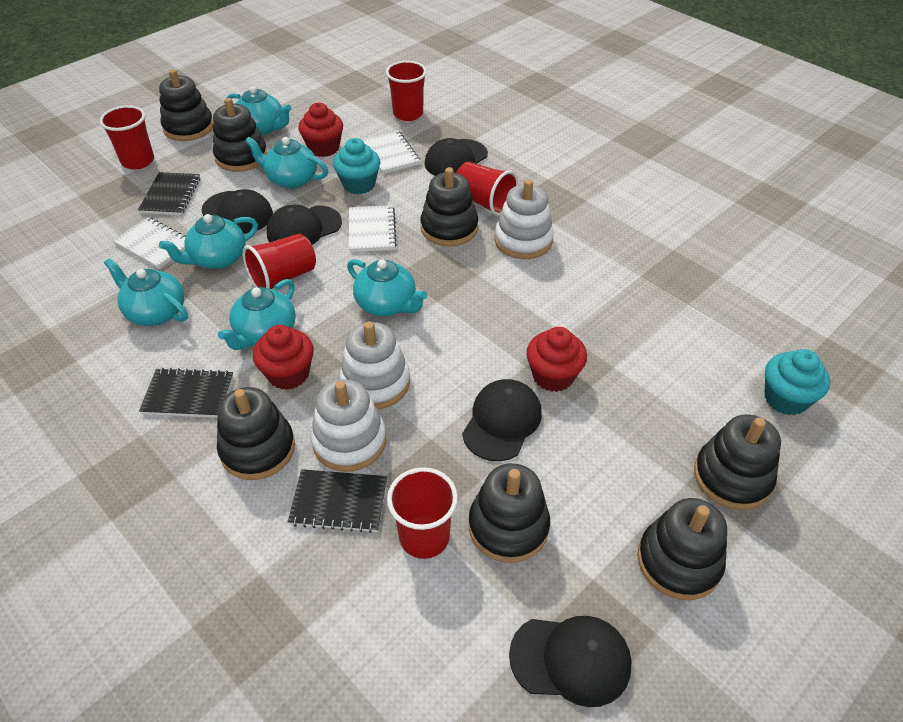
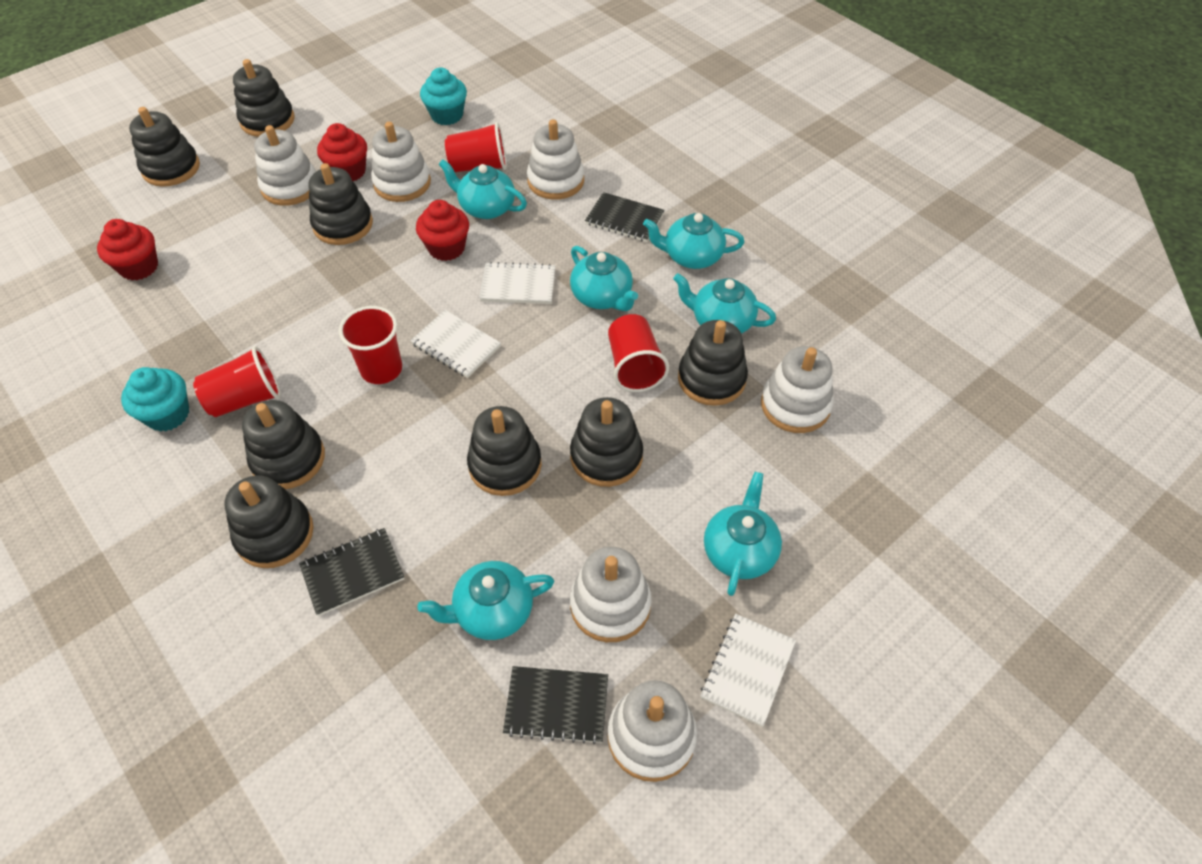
black cap: 5 -> 0
black stacking toy: 7 -> 8
red cup: 5 -> 4
white stacking toy: 3 -> 6

